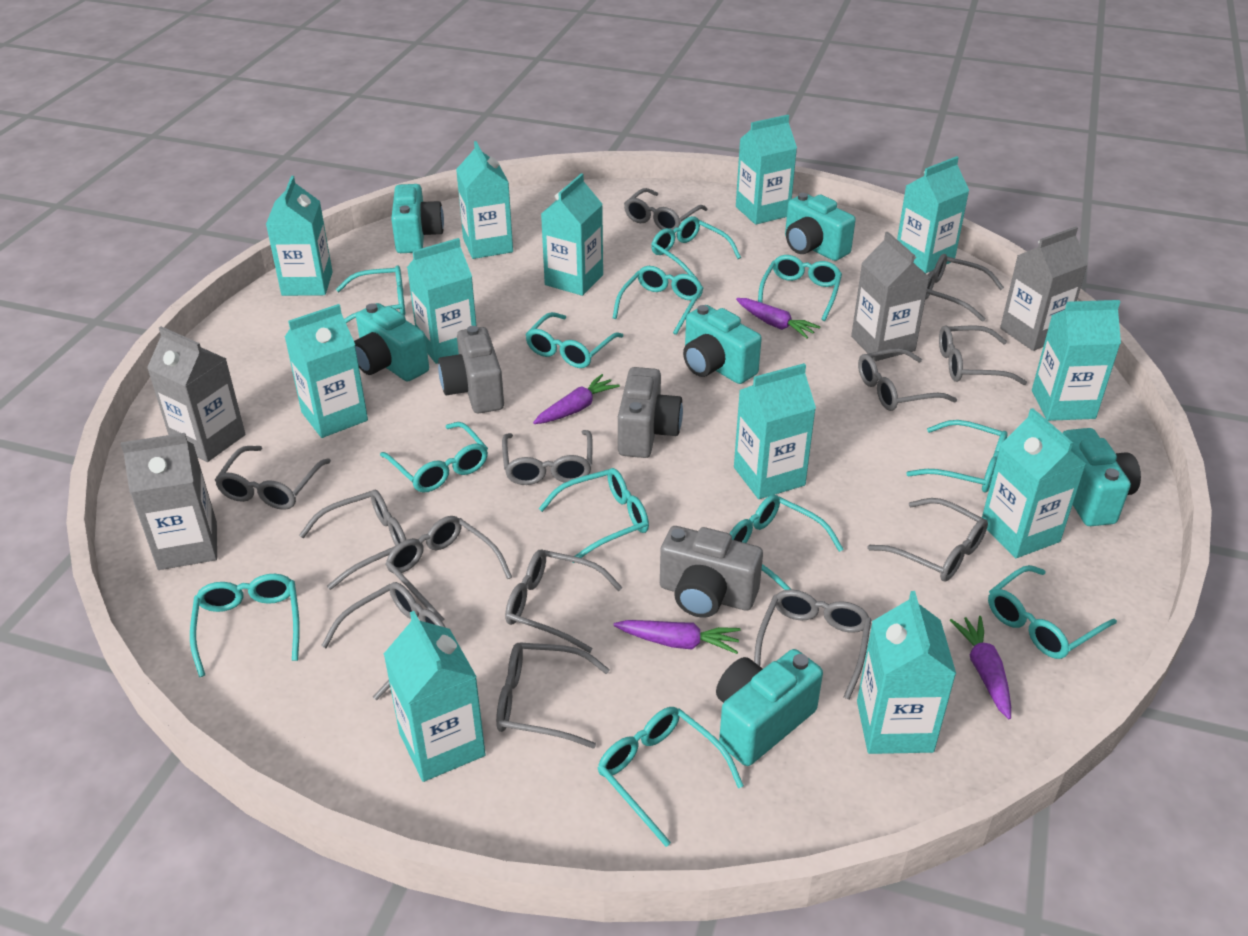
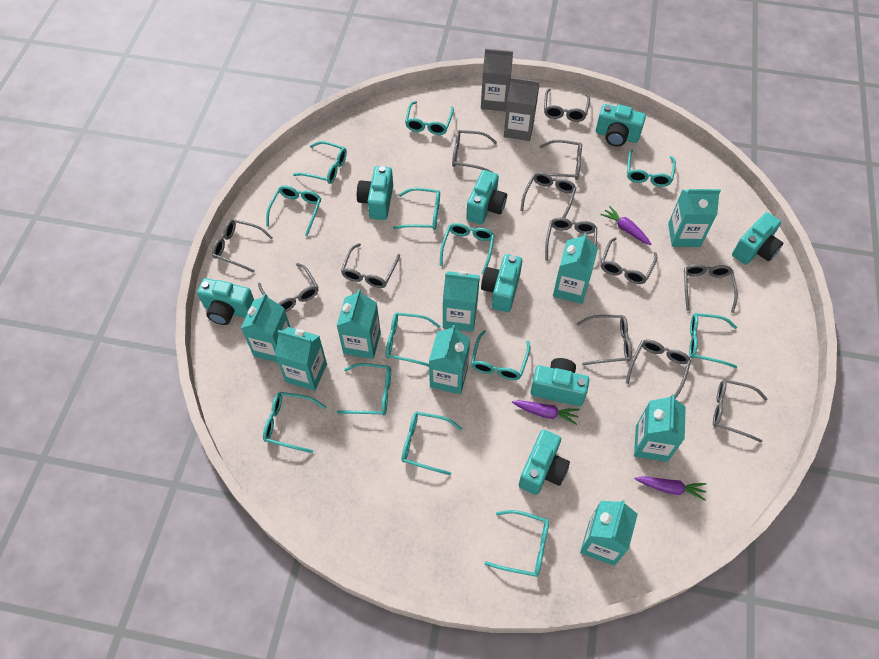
grey camera: 3 -> 0
grey carton: 4 -> 2
purple carrot: 4 -> 3
turquoise camera: 6 -> 8
turquoise carton: 12 -> 9
turquoise glasses: 12 -> 13

